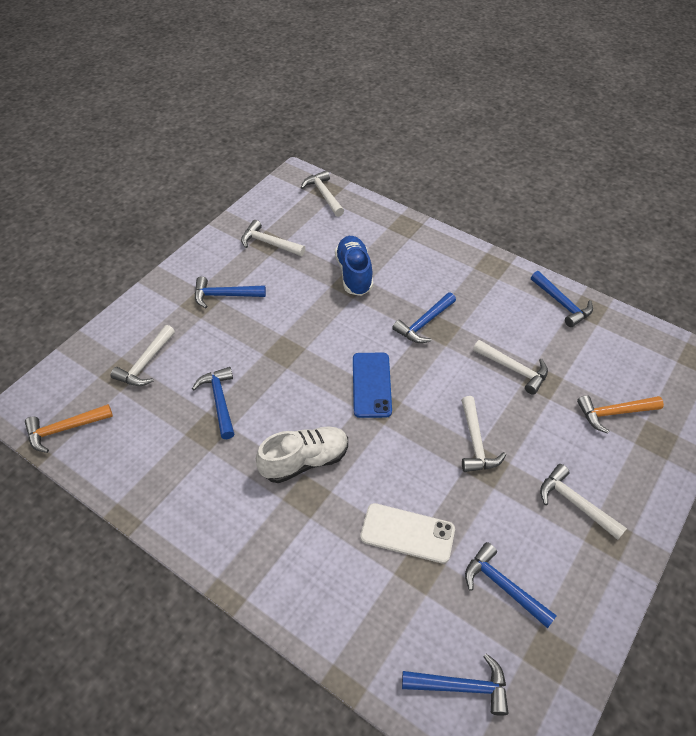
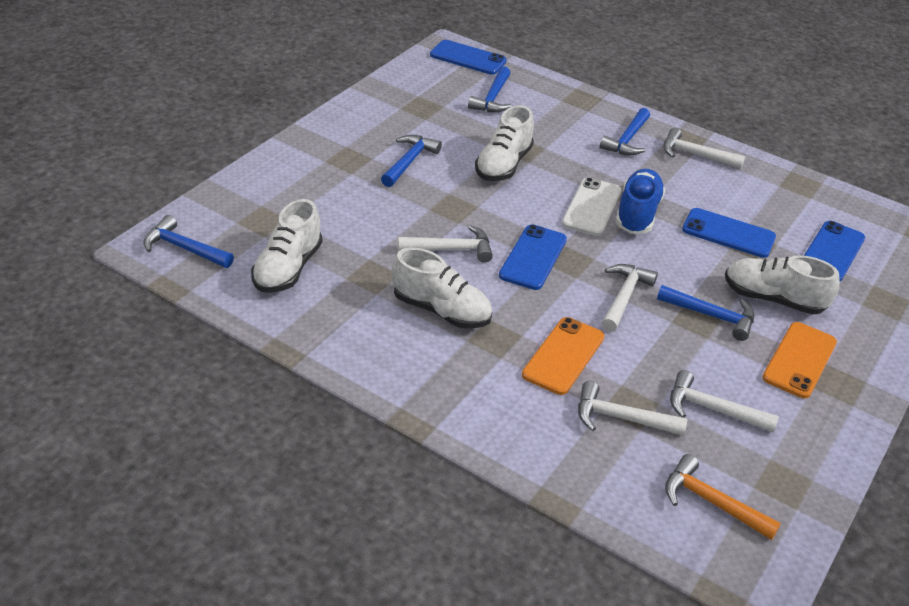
blue hammer: 6 -> 5
blue phone: 1 -> 4
orange hammer: 2 -> 1
orange phone: 0 -> 2
white hammer: 6 -> 5
white shoe: 1 -> 4

